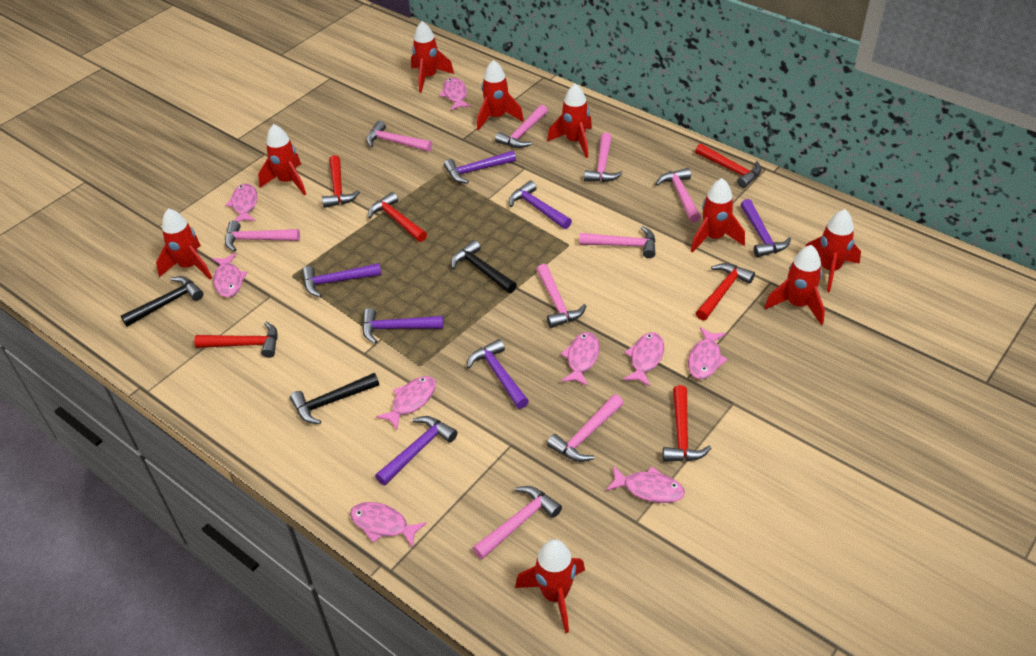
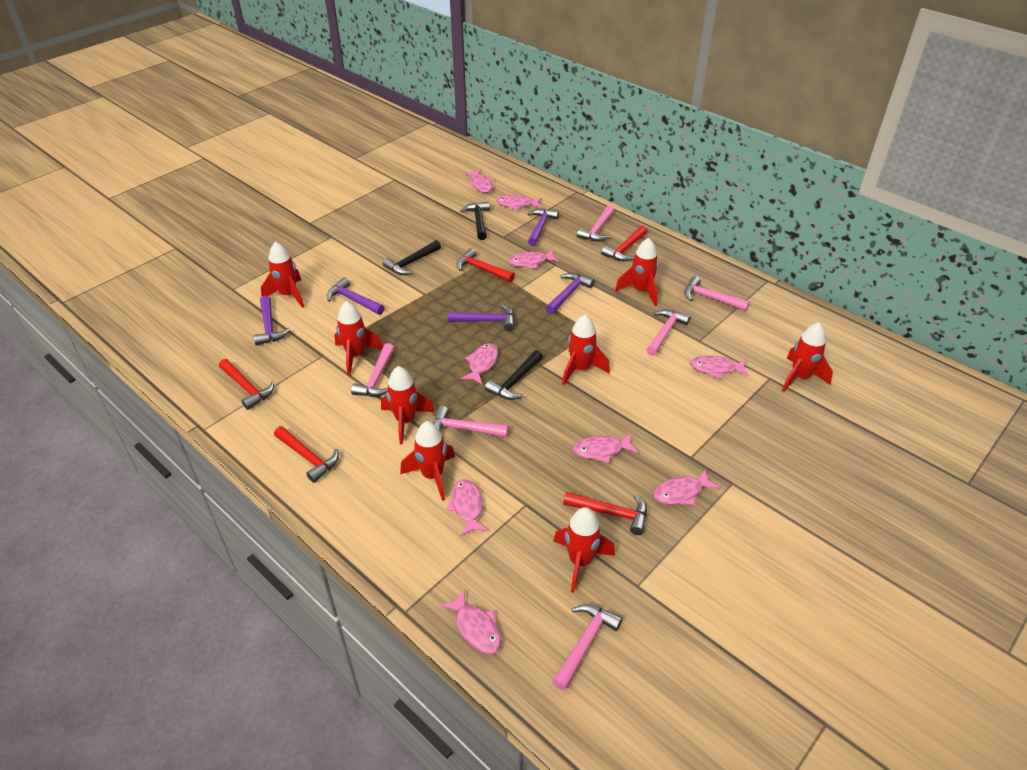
pink hammer: 9 -> 6
purple hammer: 7 -> 5
red hammer: 6 -> 5
red rocket: 9 -> 8

